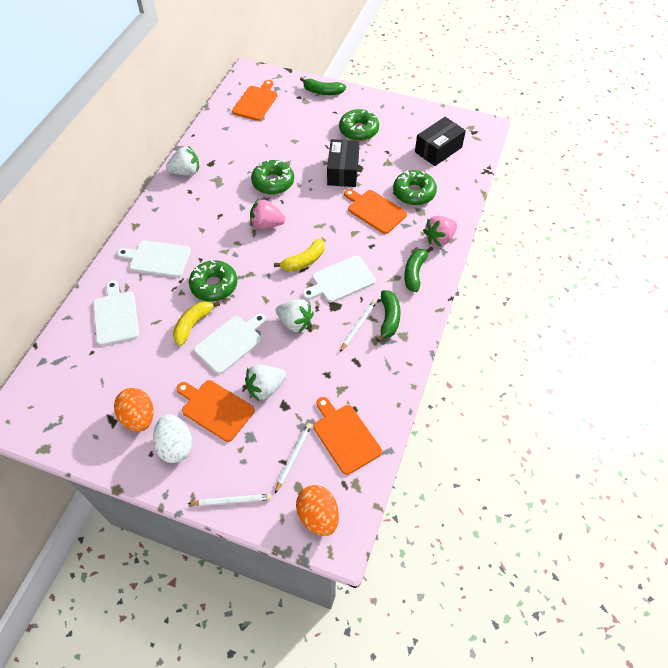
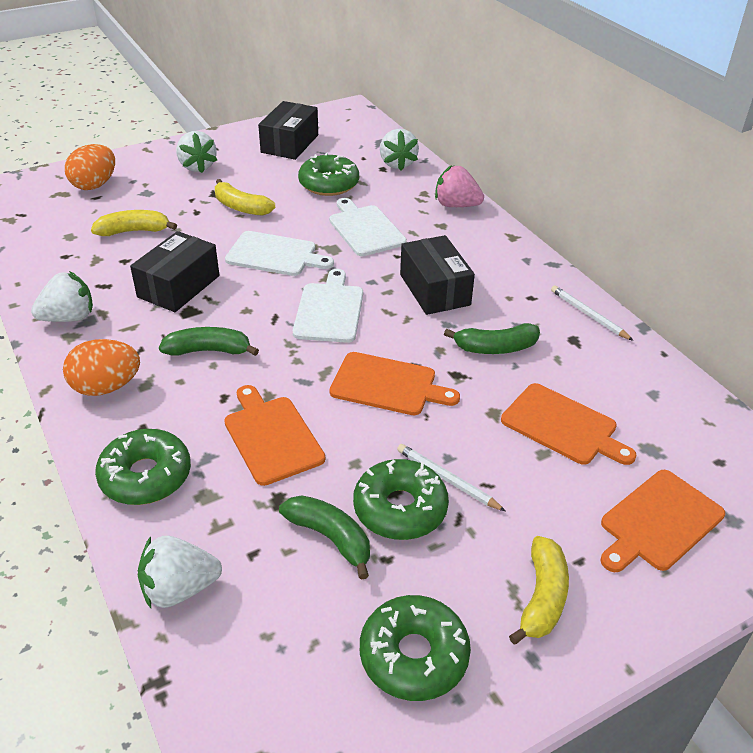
black box: 2 -> 3
pink strawberry: 2 -> 1
white cutting board: 4 -> 3
white egg: 1 -> 0
white pencil: 3 -> 2
white strawberry: 3 -> 4
yellow banana: 2 -> 3

